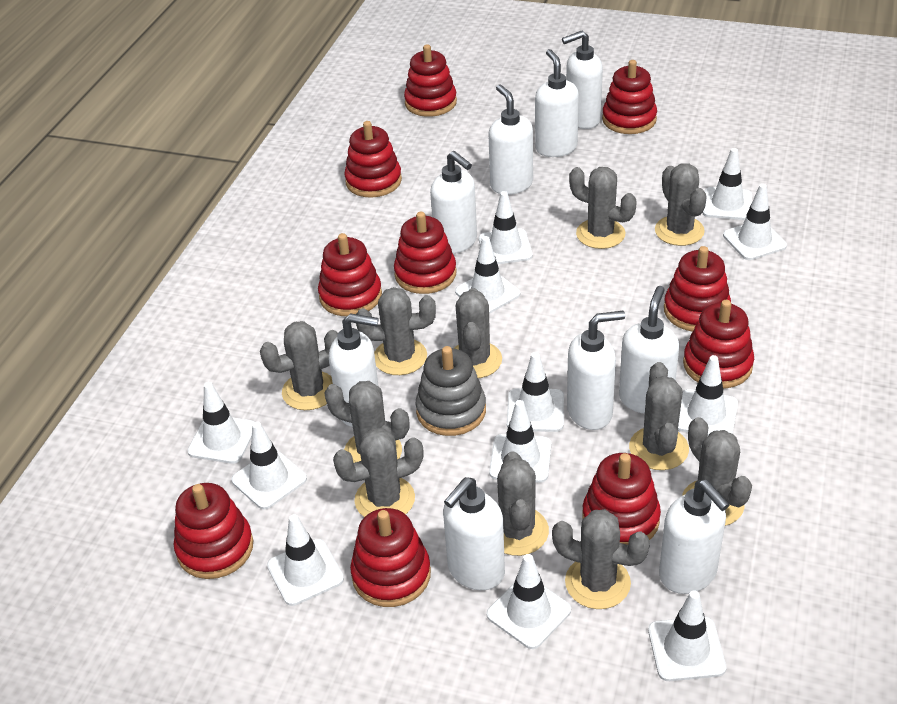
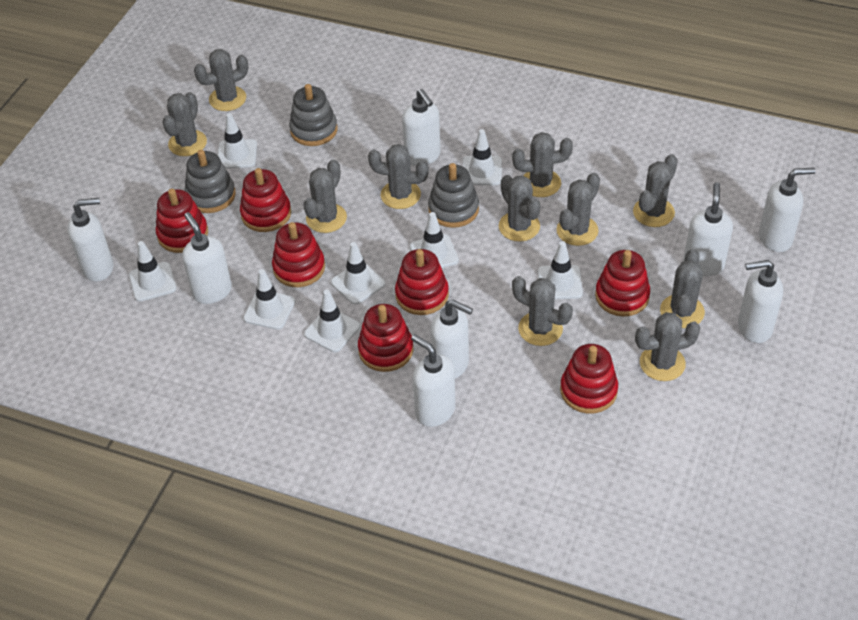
grey stacking toy: 1 -> 3
red stacking toy: 10 -> 7
white soap dispenser: 9 -> 8
white traffic cone: 12 -> 8

